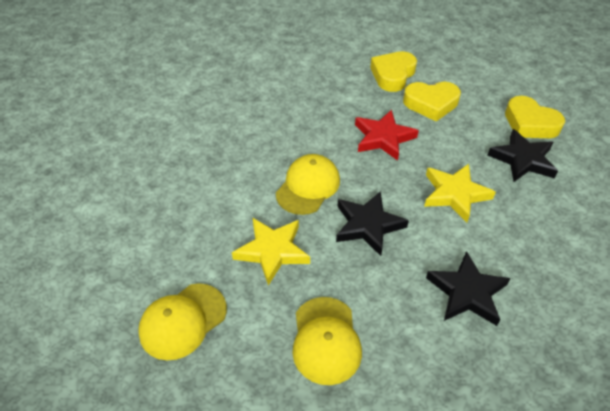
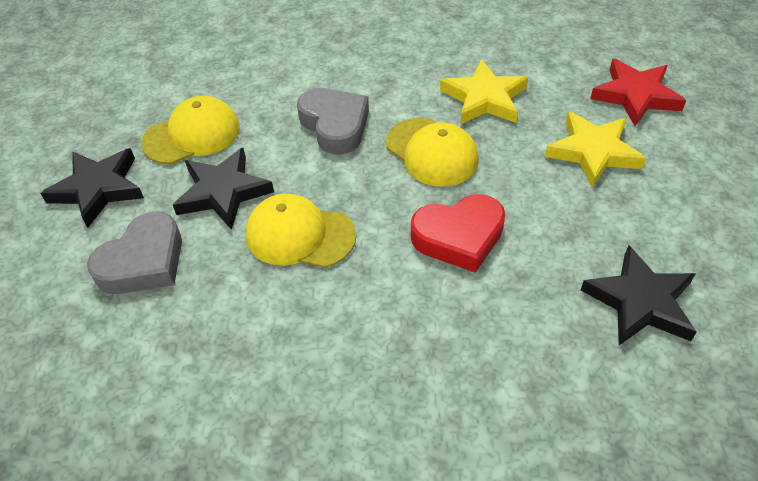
grey heart: 0 -> 2
red heart: 0 -> 1
yellow heart: 3 -> 0

